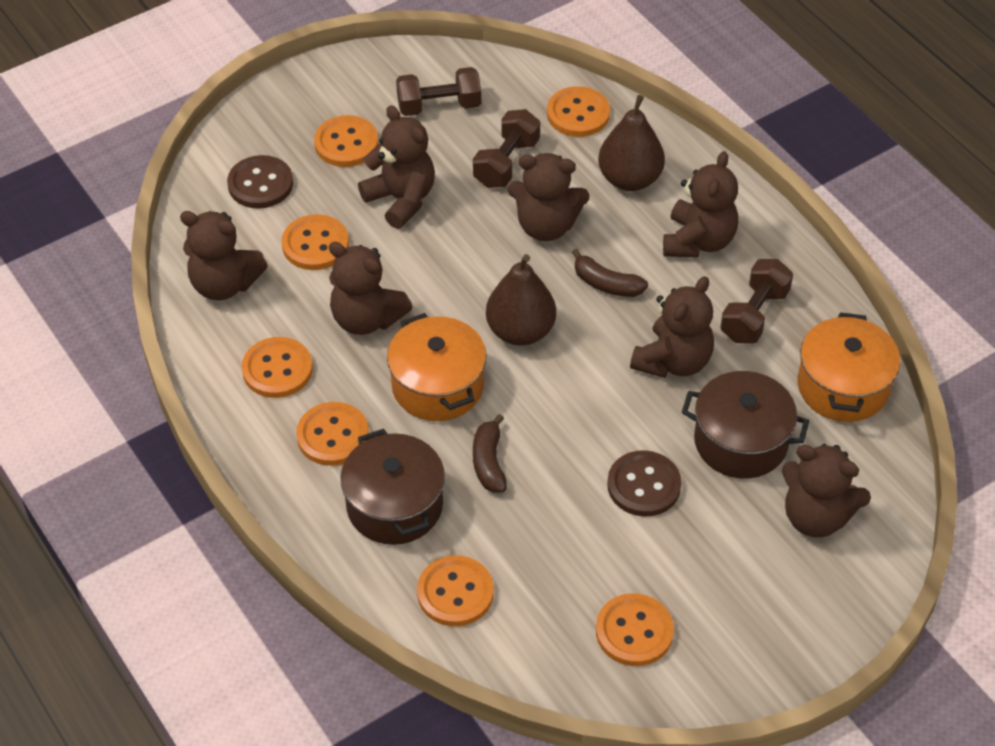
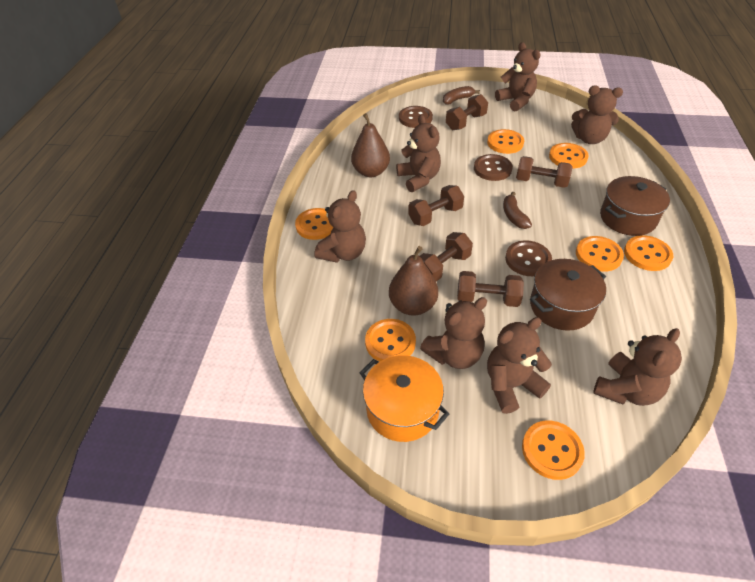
brown button: 2 -> 3
brown dumbbell: 3 -> 5
orange pot: 2 -> 1

